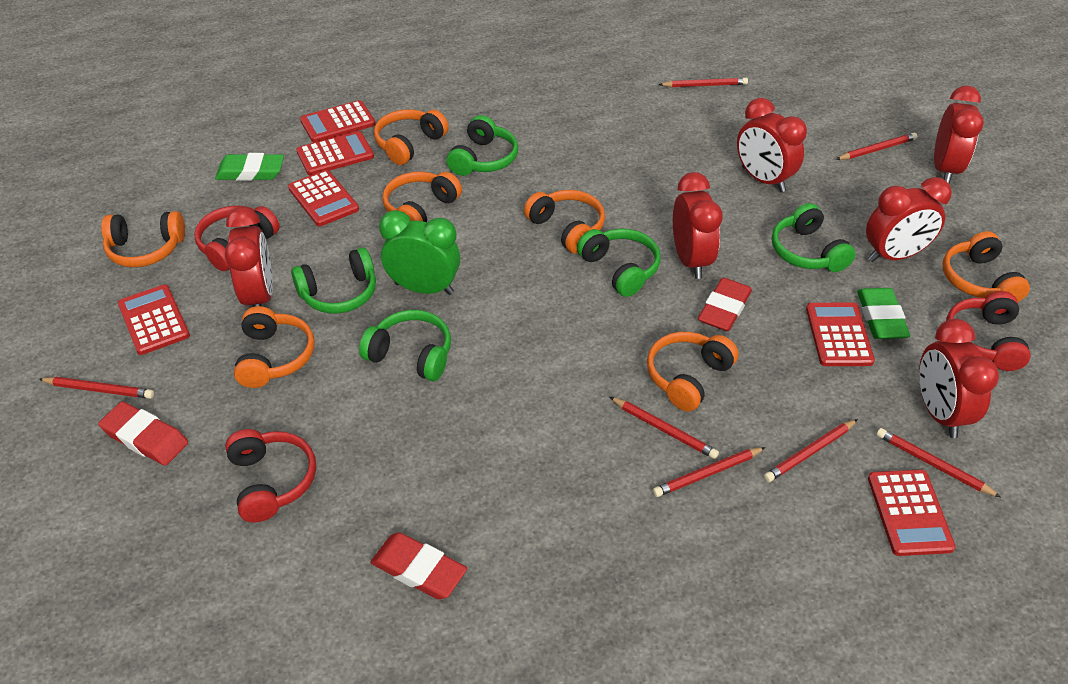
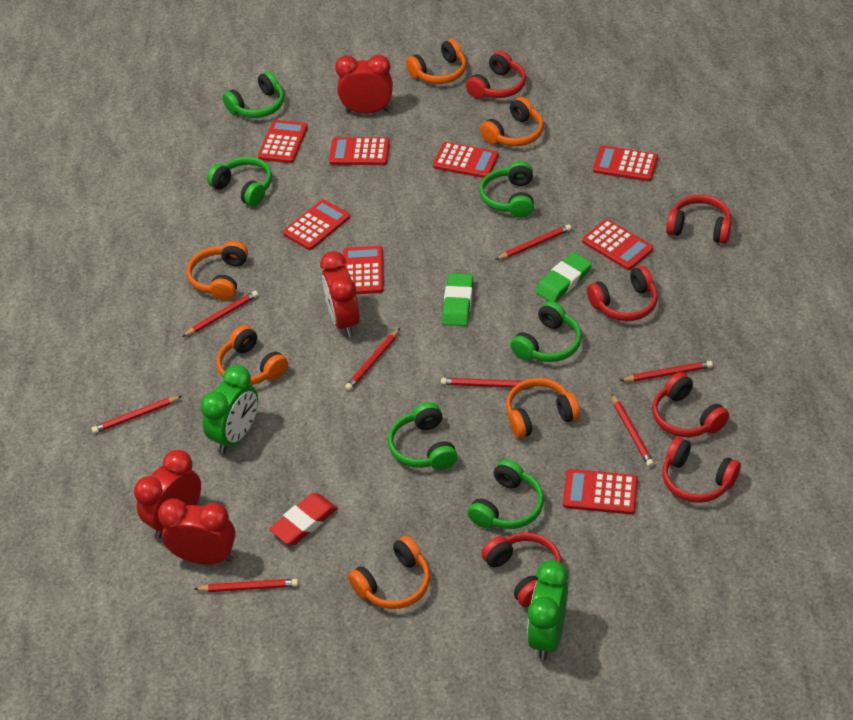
green clock: 1 -> 2
green headphones: 5 -> 6
orange headphones: 7 -> 6
red calculator: 6 -> 8
red clock: 6 -> 4
red eraser: 3 -> 1
red headphones: 3 -> 6
red pencil: 7 -> 8

